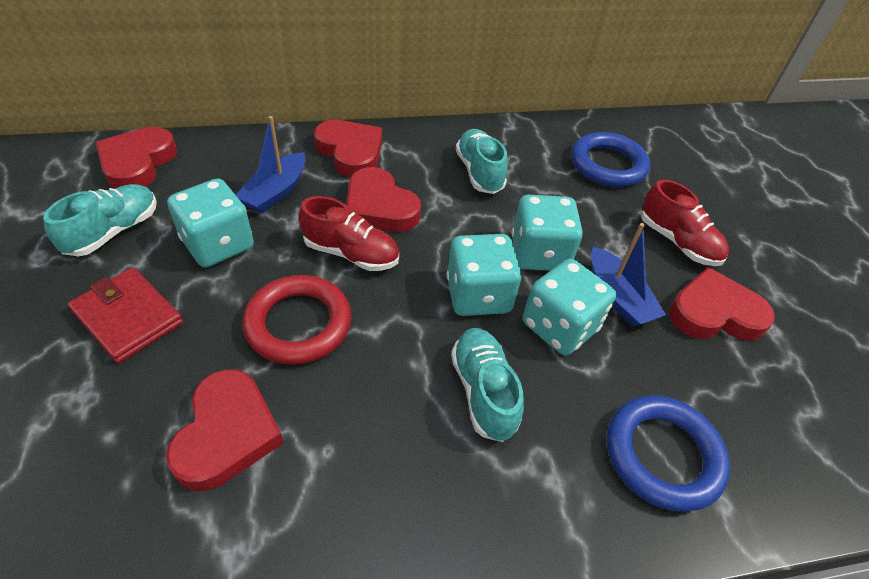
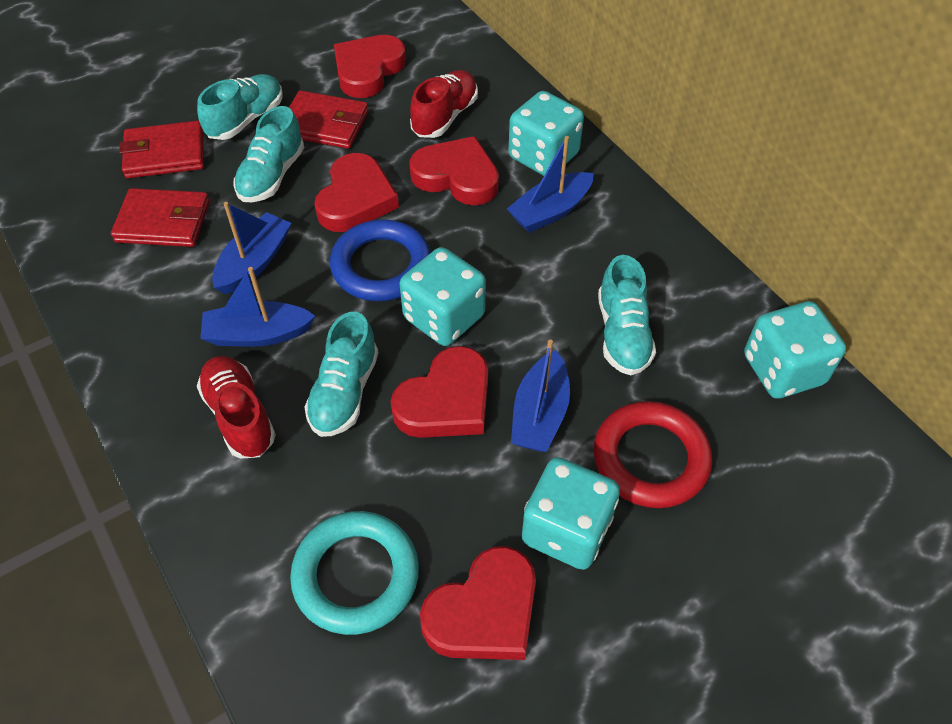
blue boat: 2 -> 4
blue ring: 2 -> 1
red wallet: 1 -> 3
turquoise ring: 0 -> 1
turquoise shoe: 3 -> 4

